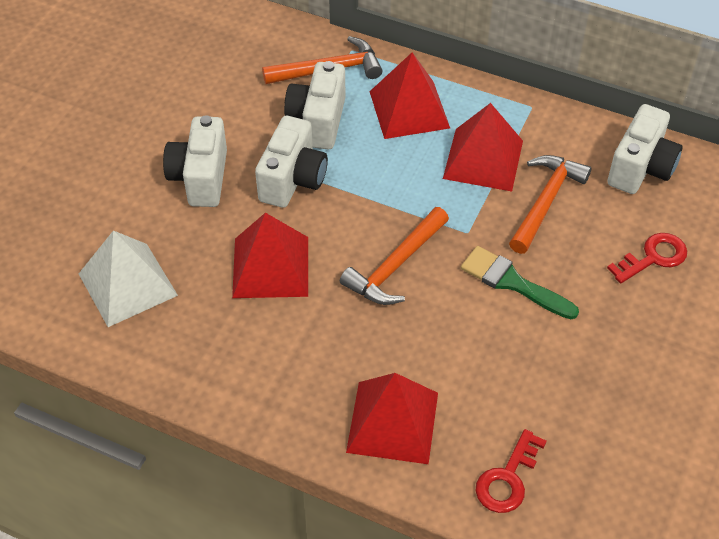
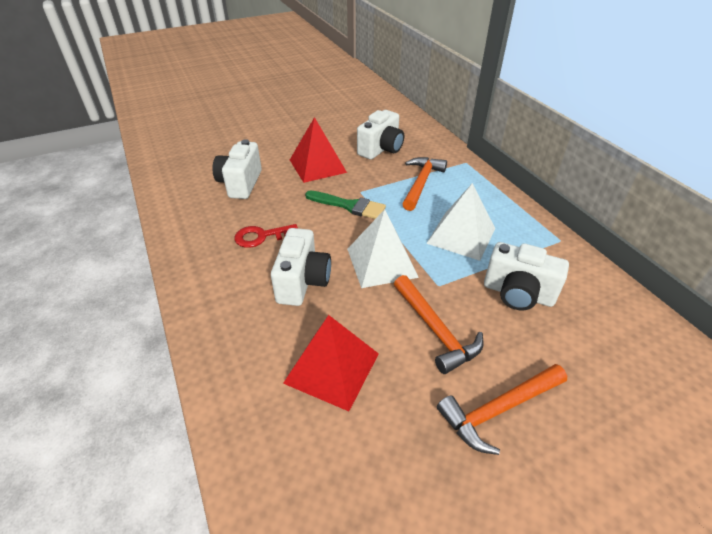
red key: 2 -> 1
red pyramid: 4 -> 2
white pyramid: 1 -> 2

